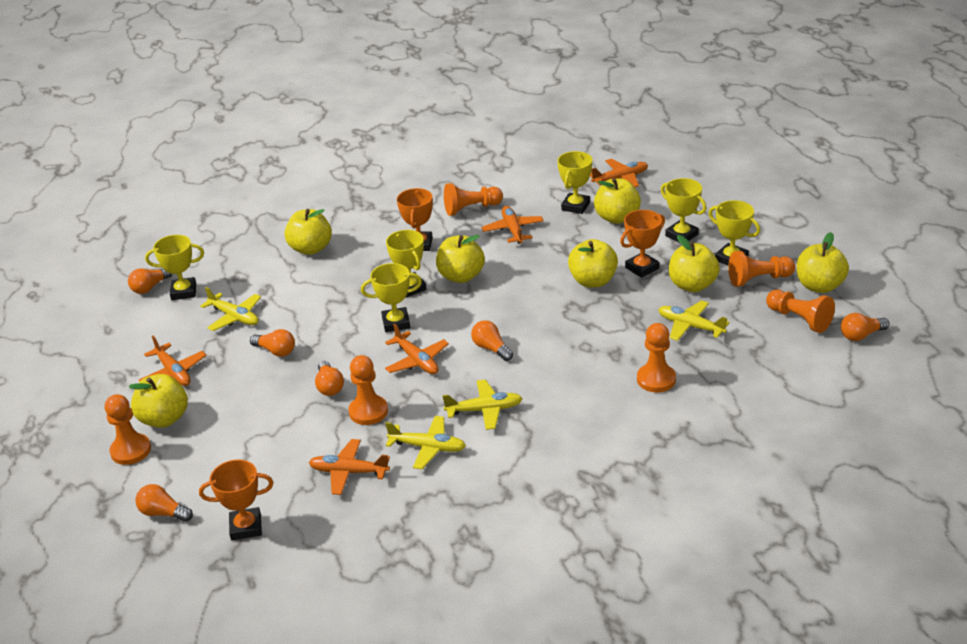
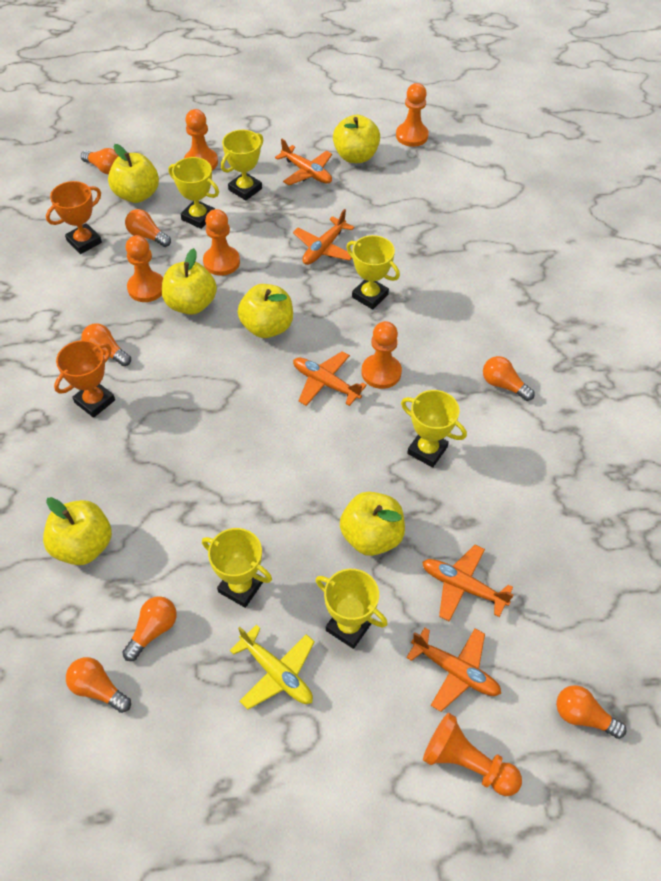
orange light bulb: 6 -> 7
orange trophy: 3 -> 2
yellow apple: 7 -> 6
yellow plane: 4 -> 1

